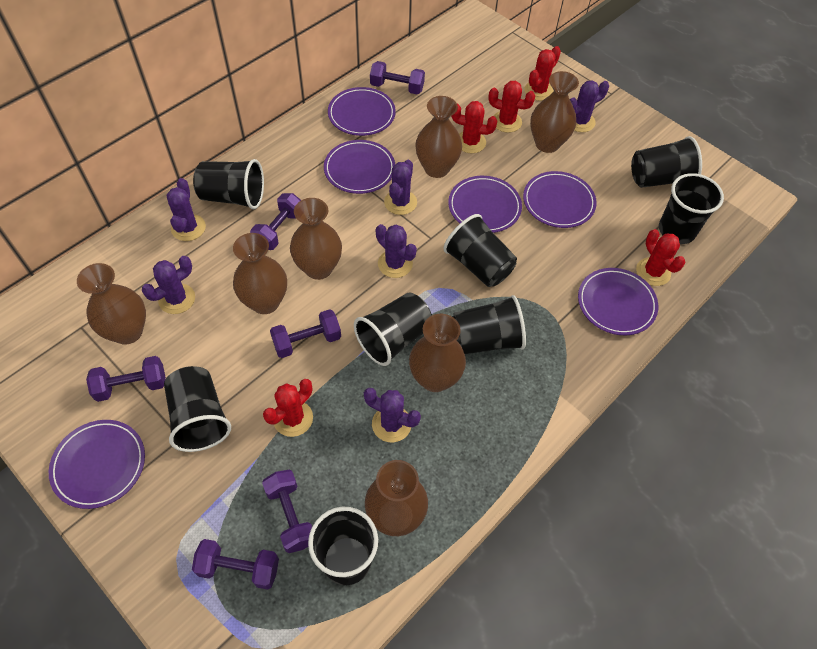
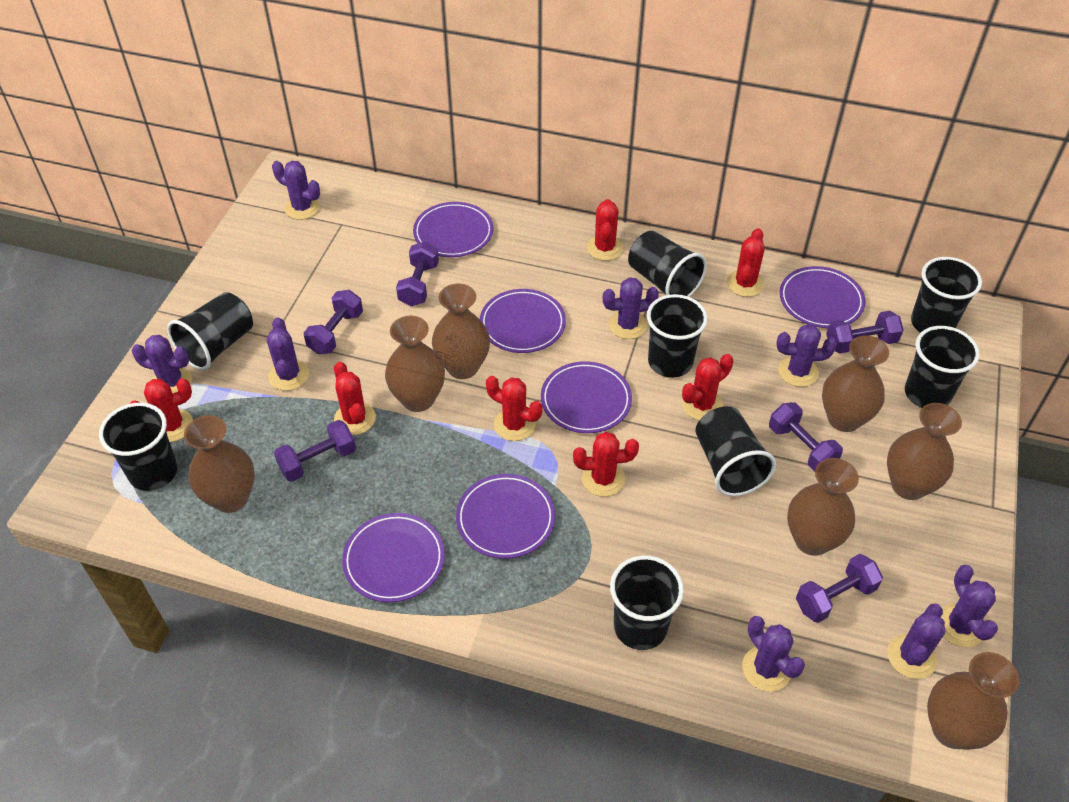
purple cactus: 6 -> 8
red cactus: 5 -> 7

